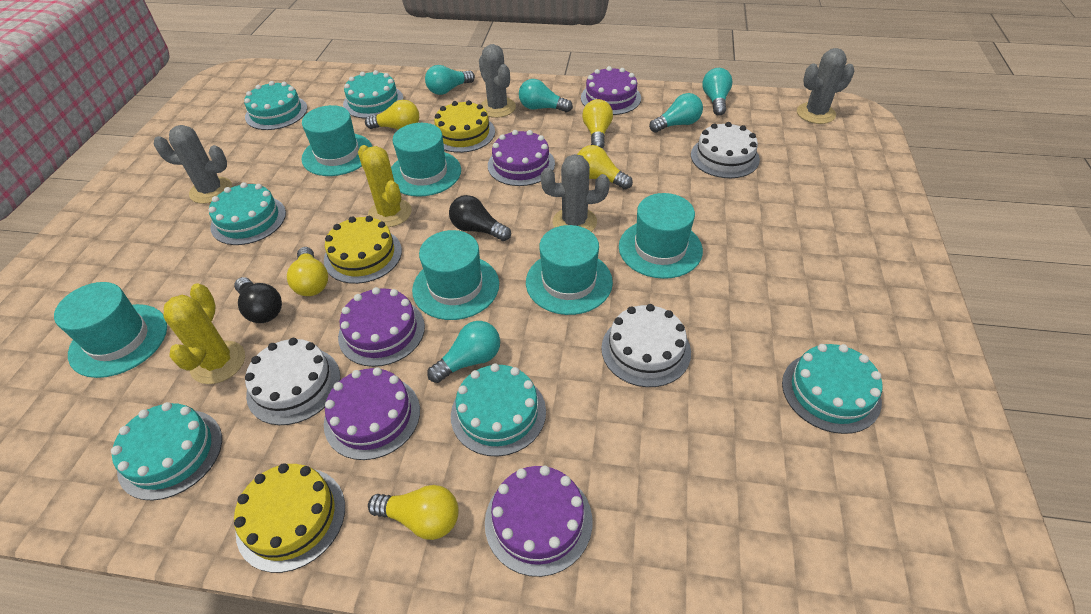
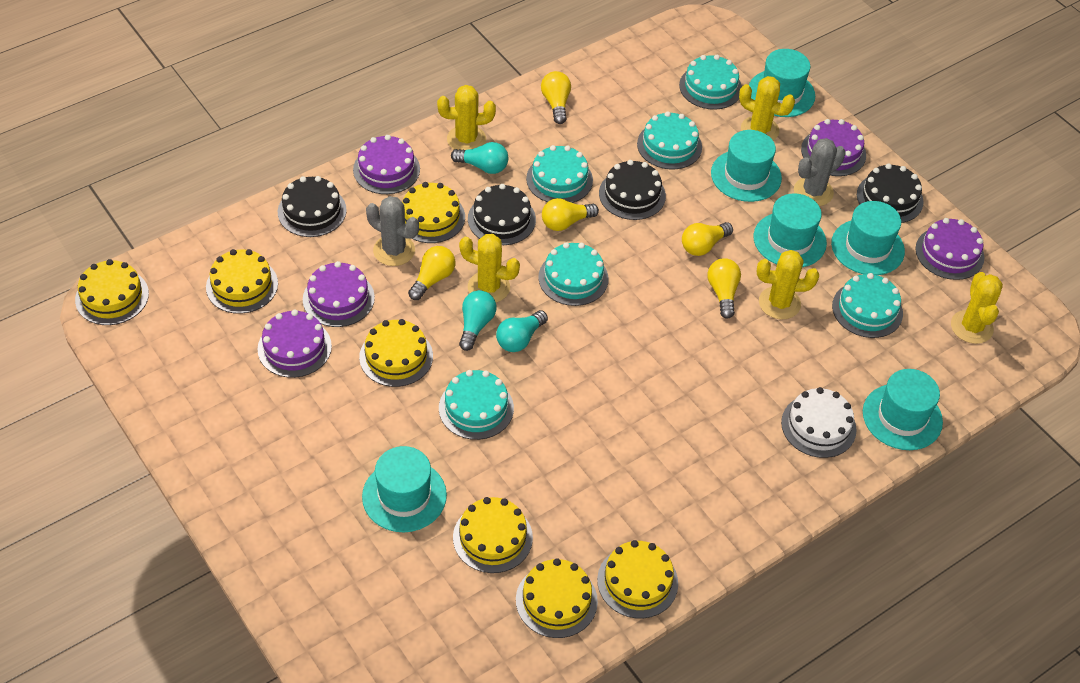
black cake: 0 -> 4
black light bulb: 2 -> 0
grey cactus: 4 -> 2
turquoise light bulb: 5 -> 3
white cake: 3 -> 1
yellow cactus: 2 -> 5
yellow cake: 3 -> 7

